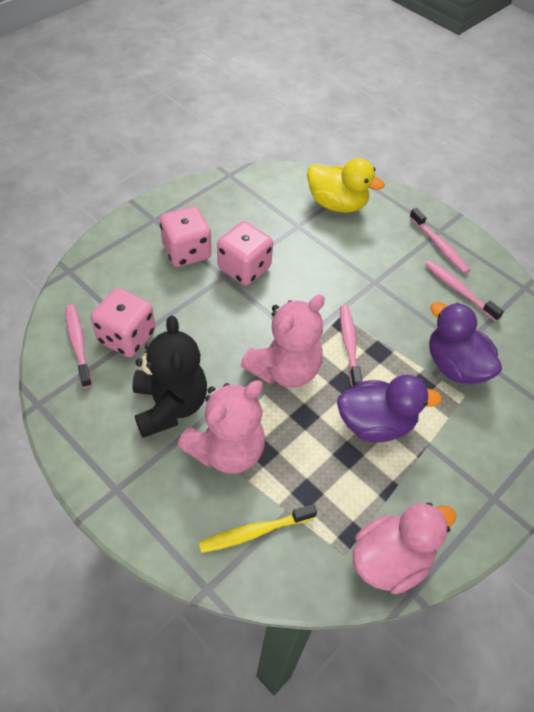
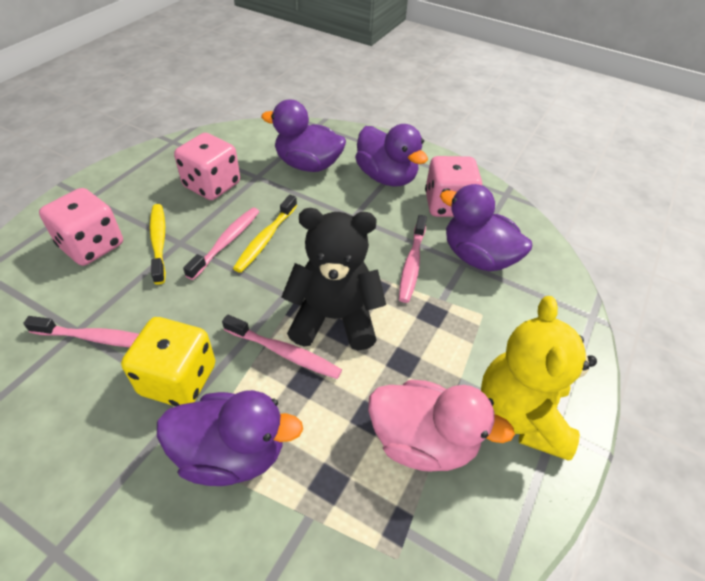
pink teddy bear: 2 -> 0
purple duck: 2 -> 4
yellow dice: 0 -> 1
yellow duck: 1 -> 0
yellow teddy bear: 0 -> 1
yellow toothbrush: 1 -> 2

